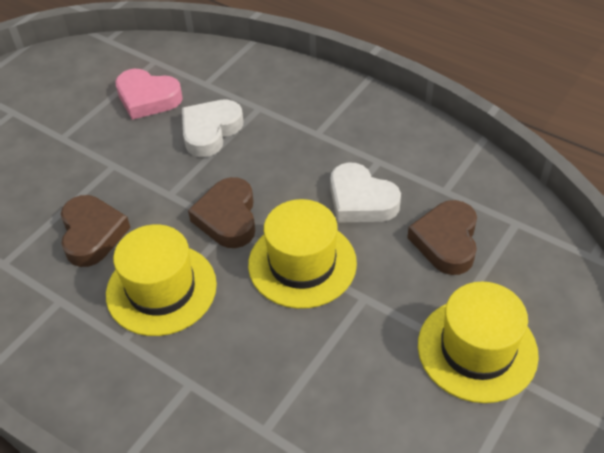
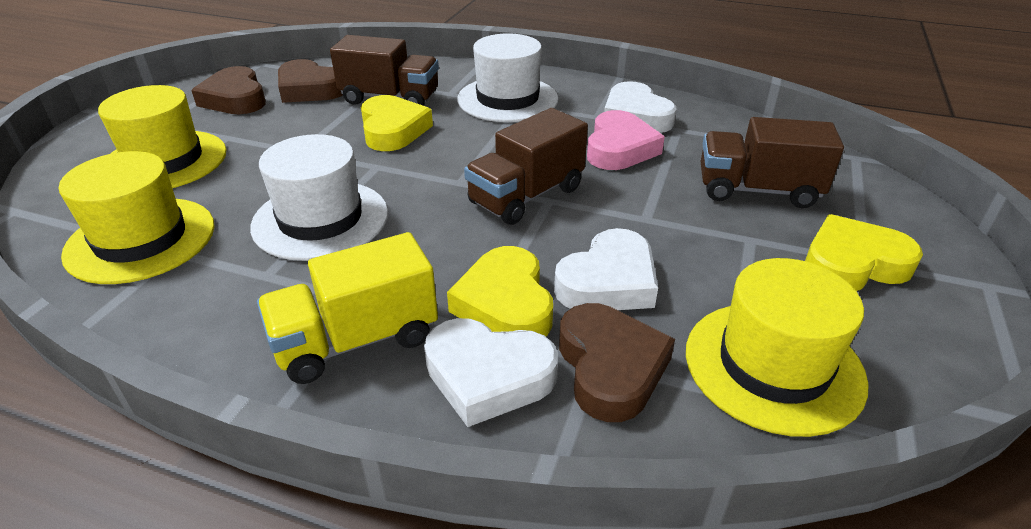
brown truck: 0 -> 3
white hat: 0 -> 2
white heart: 2 -> 3
yellow heart: 0 -> 3
yellow truck: 0 -> 1

